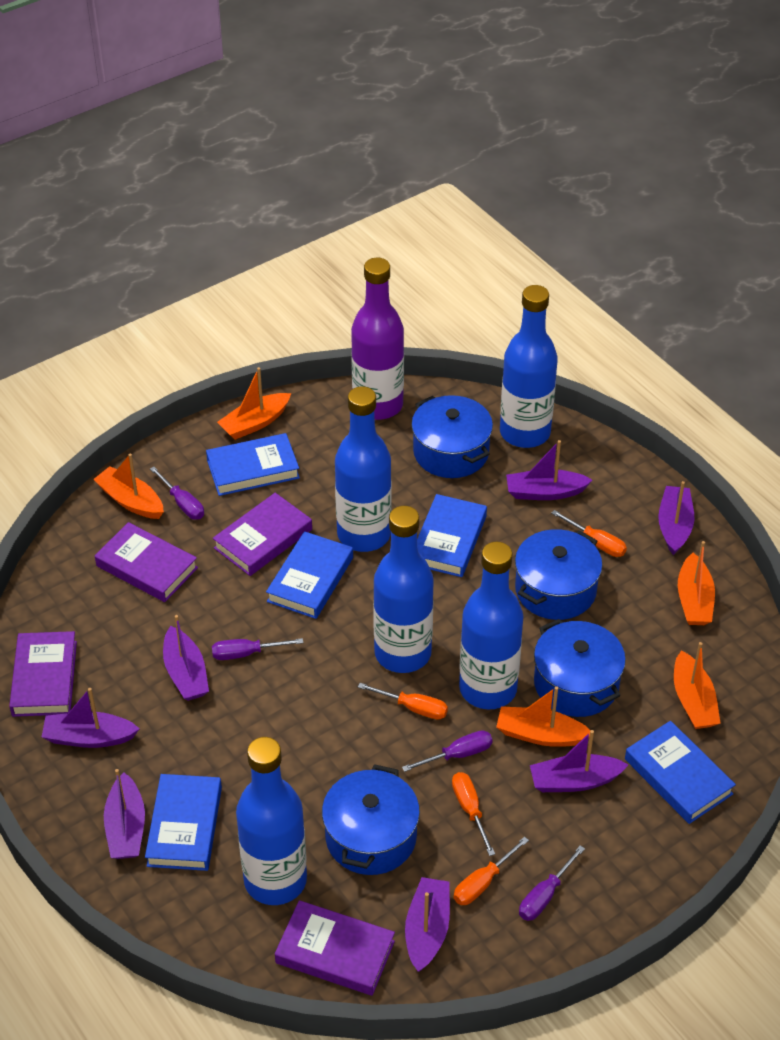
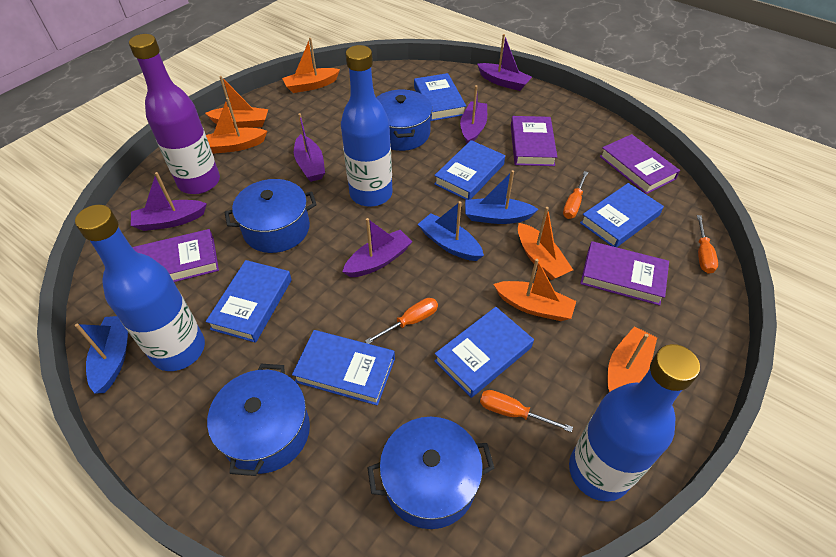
blue boat: 0 -> 3
blue book: 5 -> 6
blue bottle: 5 -> 3
orange boat: 5 -> 6
purple boat: 7 -> 5
purple screwdriver: 4 -> 0

